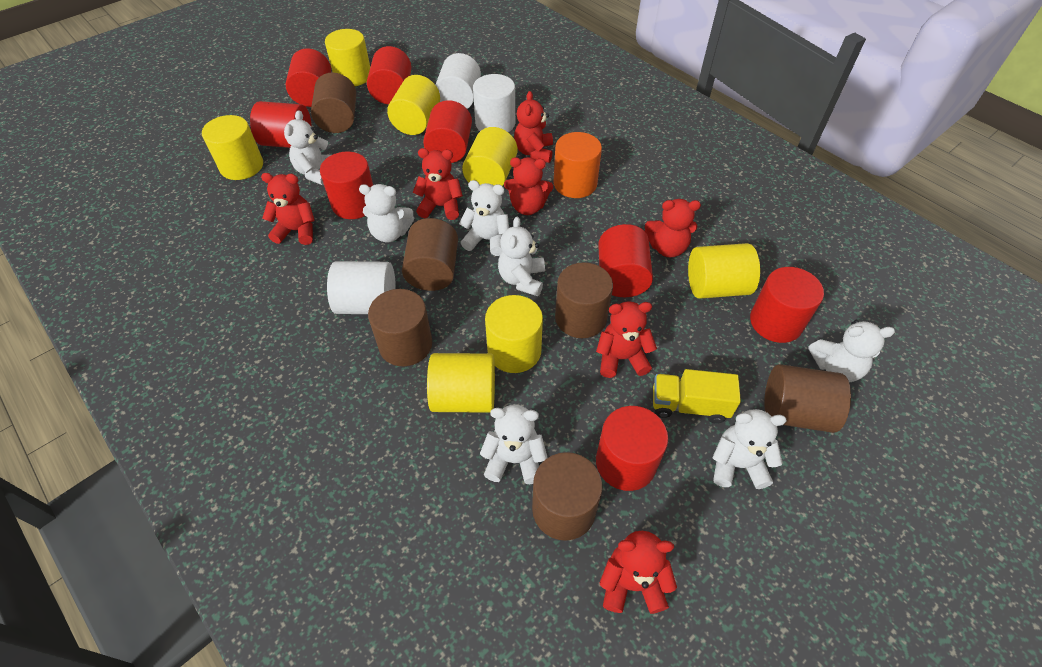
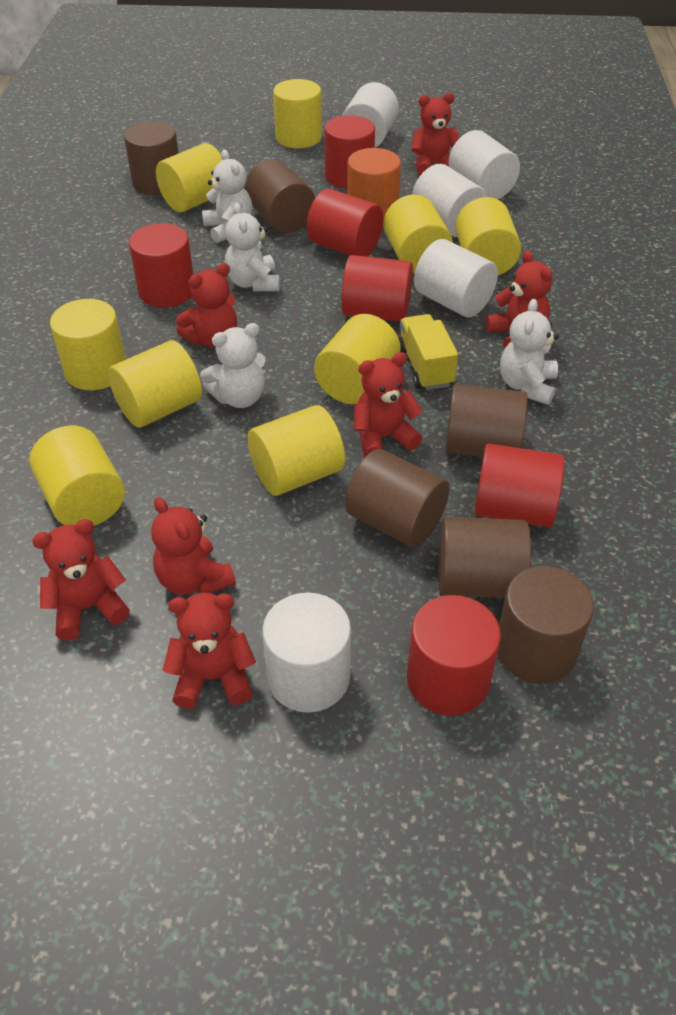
red cylinder: 8 -> 6
white cylinder: 3 -> 5
white teddy bear: 7 -> 4
yellow cylinder: 7 -> 9

